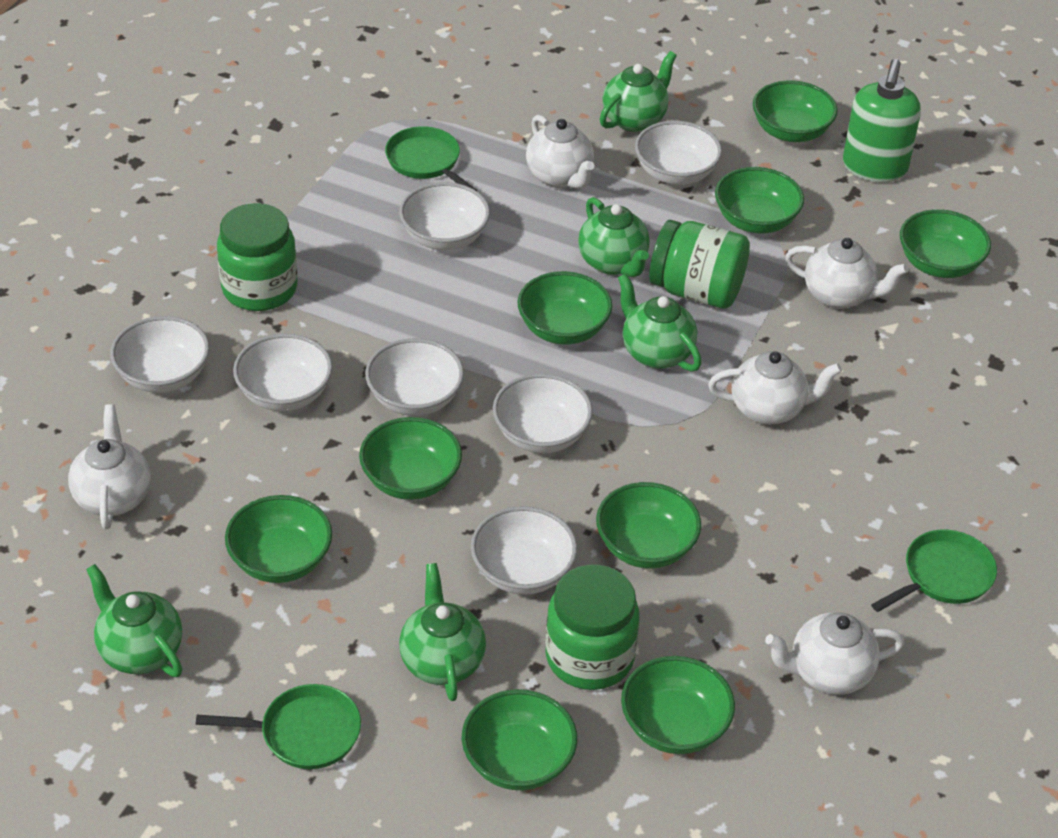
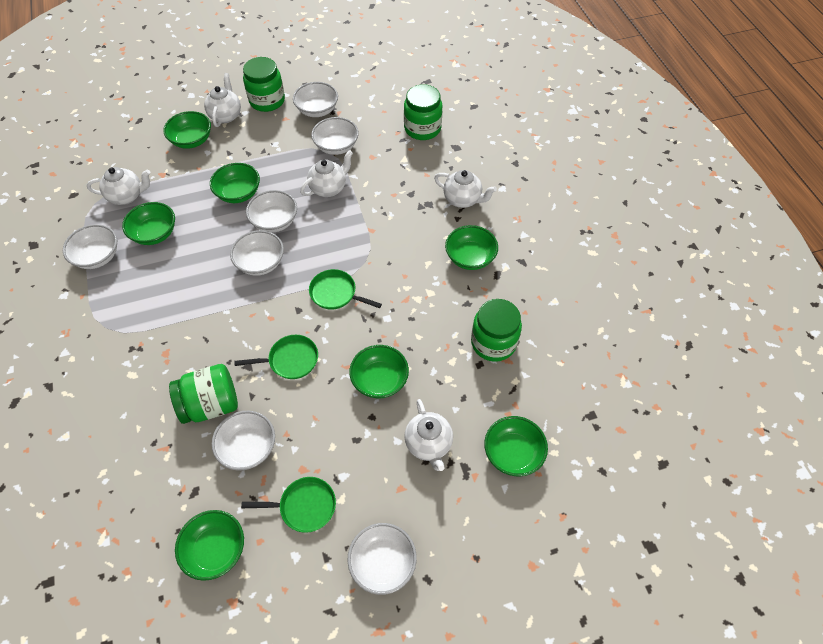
green bowl: 9 -> 7
green jar: 3 -> 4
green soap dispenser: 1 -> 0
green teapot: 5 -> 0

